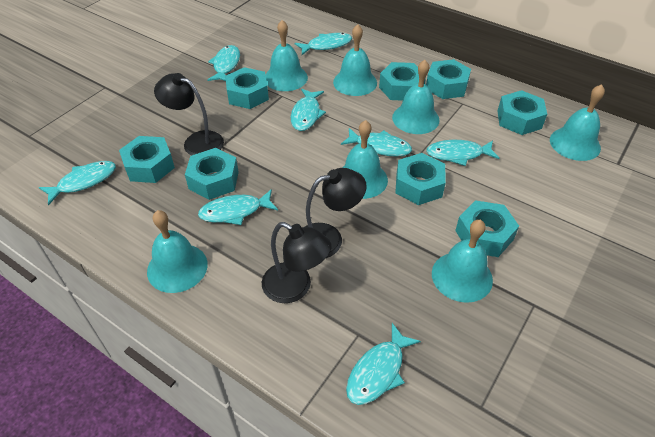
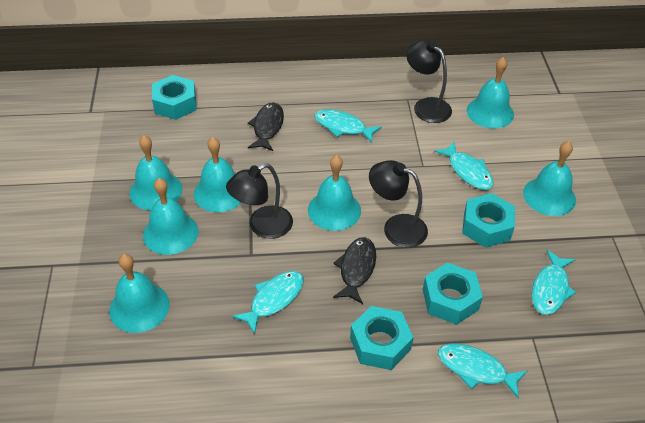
black fish: 0 -> 2
turquoise fish: 8 -> 5
turquoise nut: 8 -> 4

